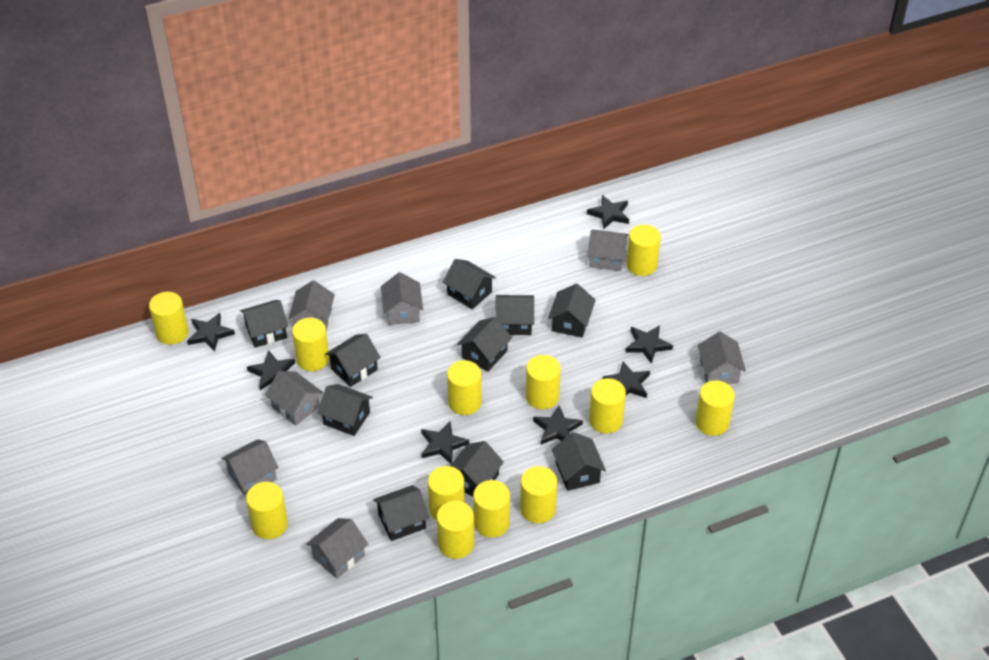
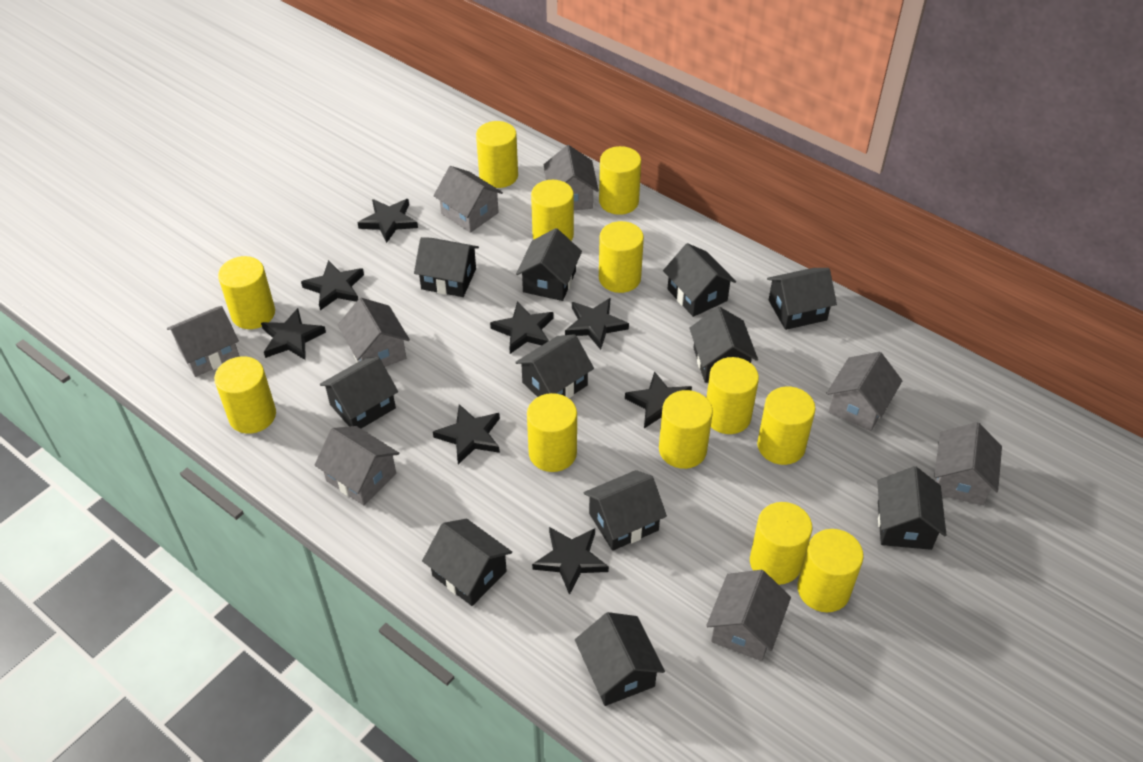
black house: 10 -> 11
black star: 7 -> 8
grey house: 7 -> 8

